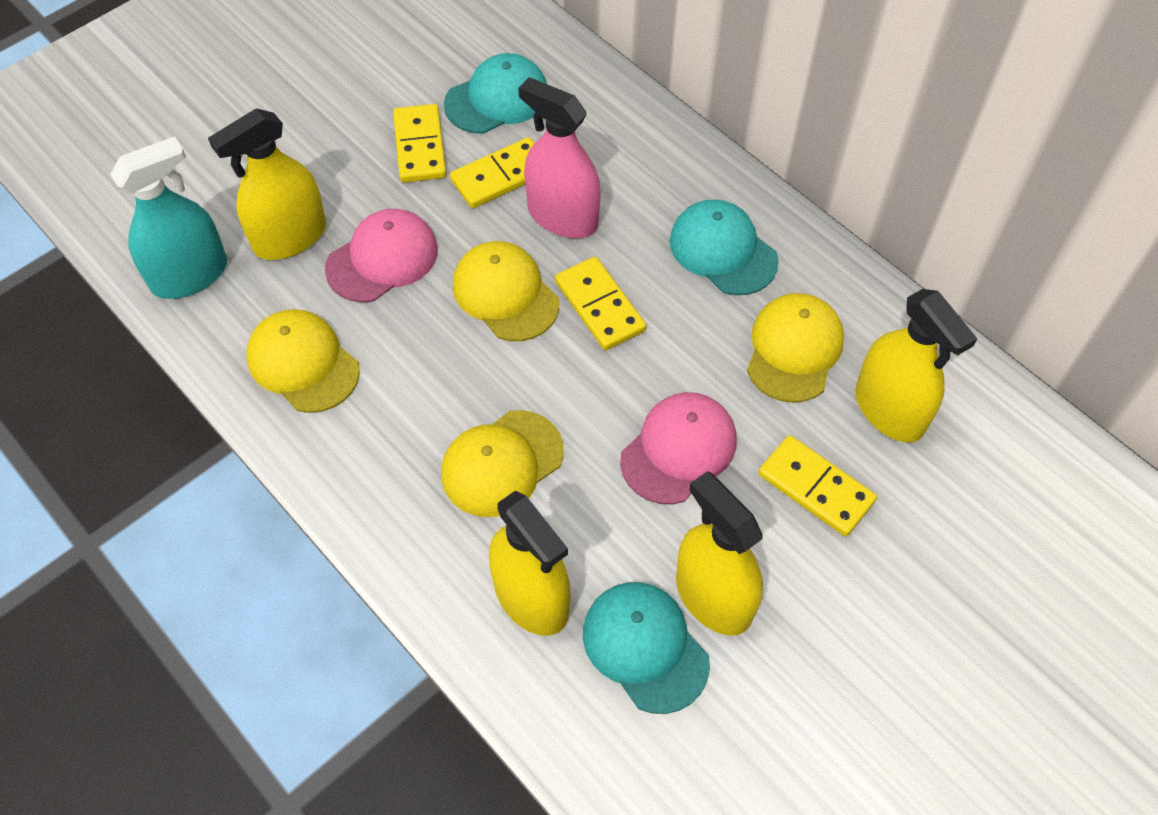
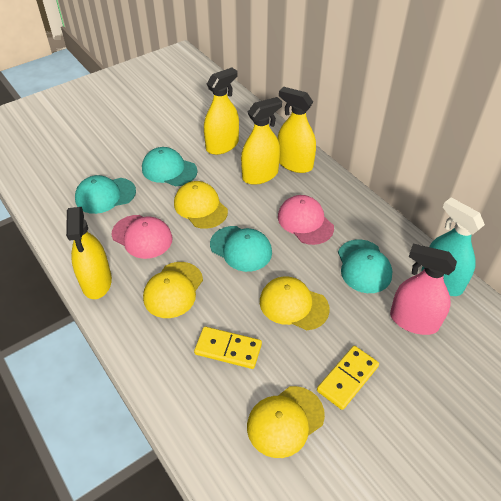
turquoise cap: 3 -> 4
yellow domino: 4 -> 2

